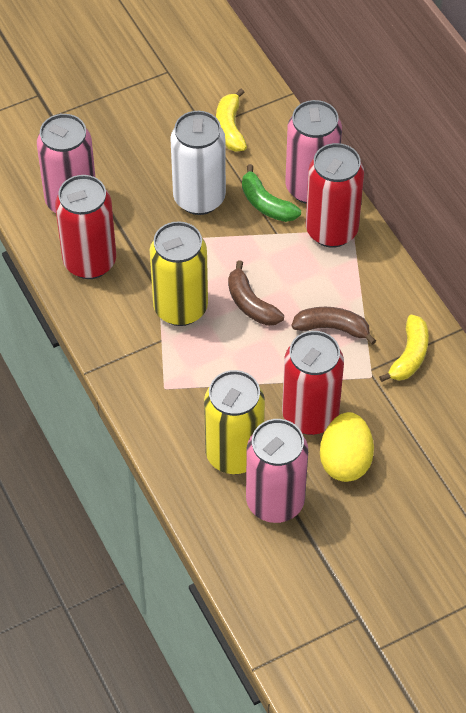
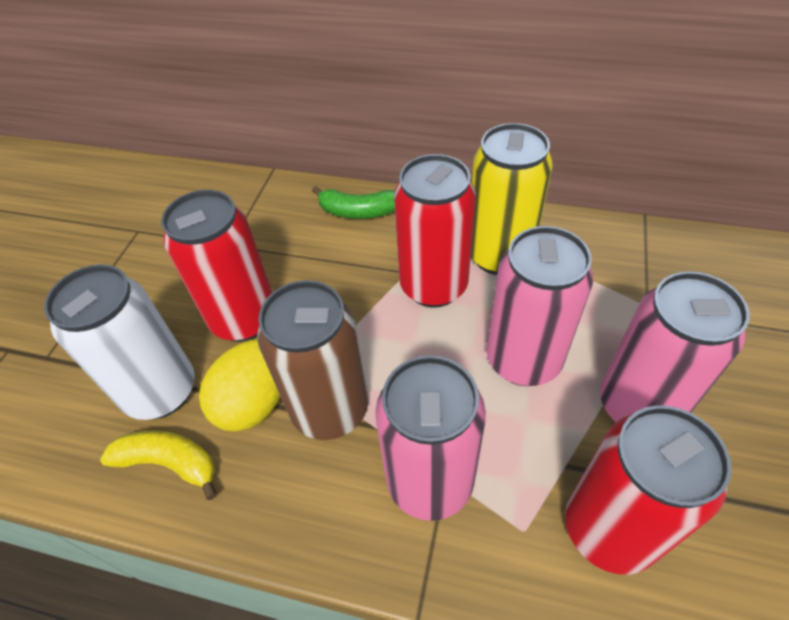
brown banana: 2 -> 0
brown can: 0 -> 1
yellow banana: 2 -> 1
yellow can: 2 -> 1

